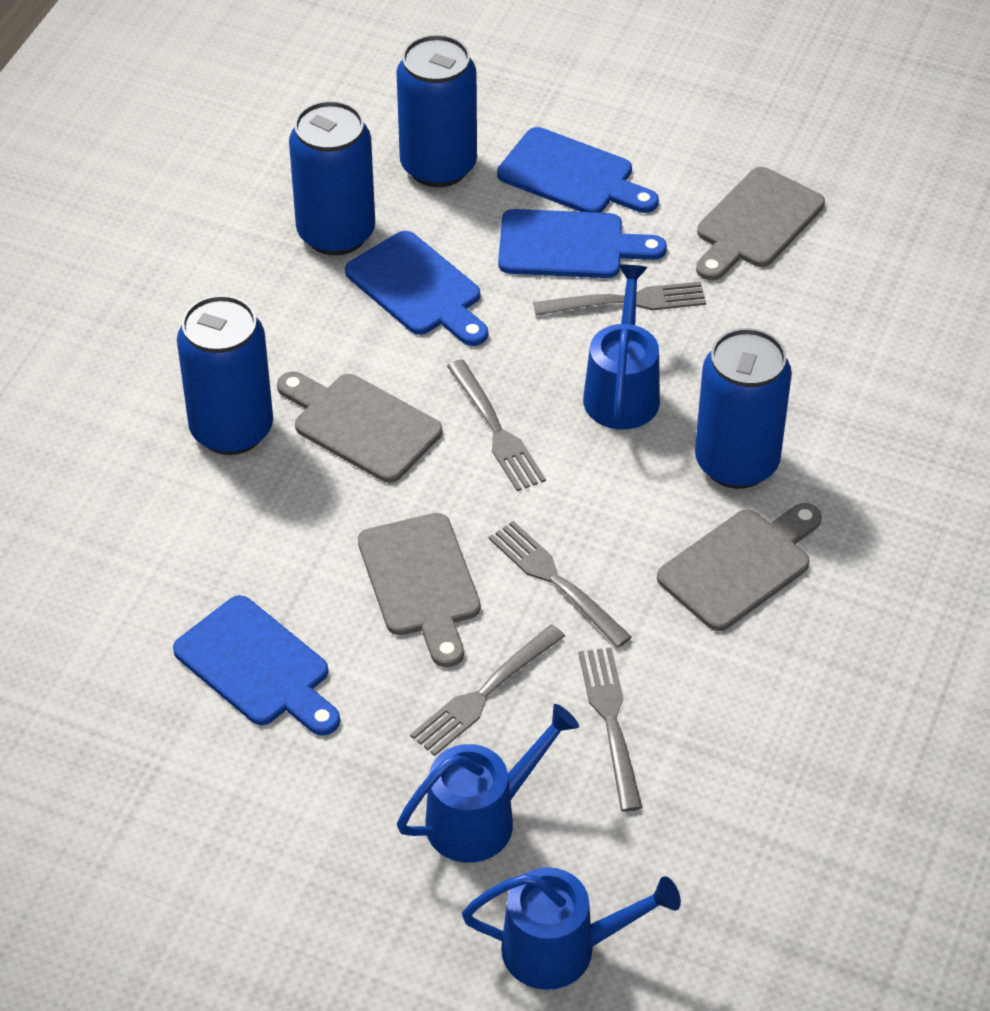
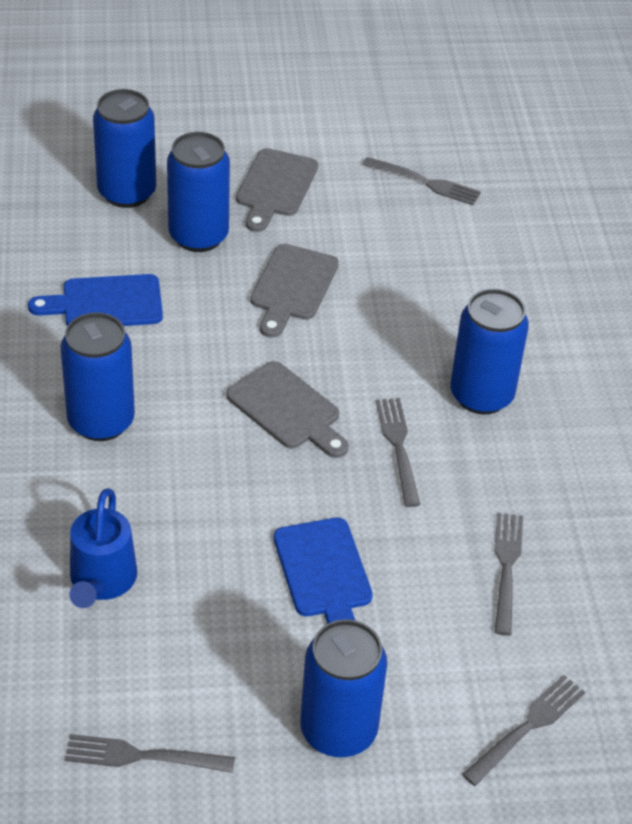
blue can: 4 -> 5
blue cutting board: 4 -> 2
blue watering can: 3 -> 1
grey cutting board: 4 -> 3

